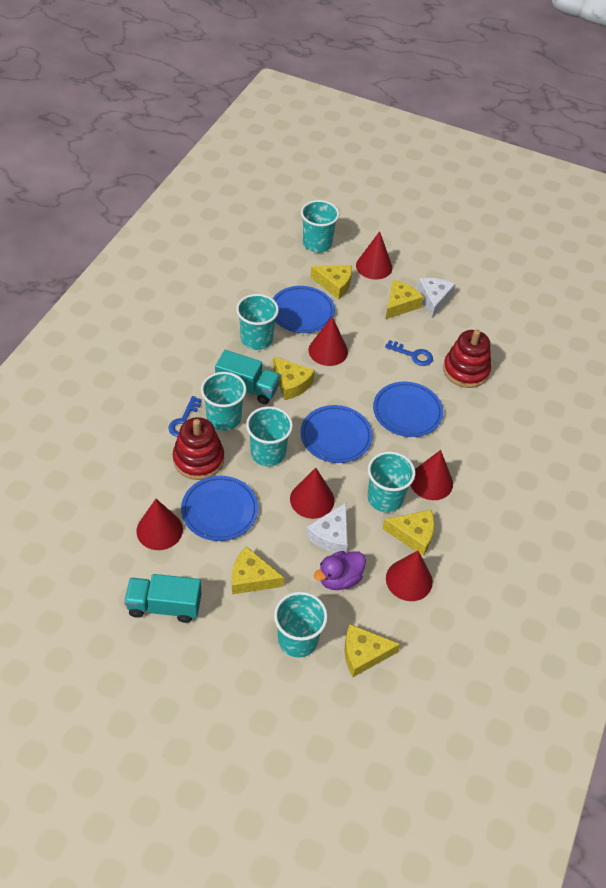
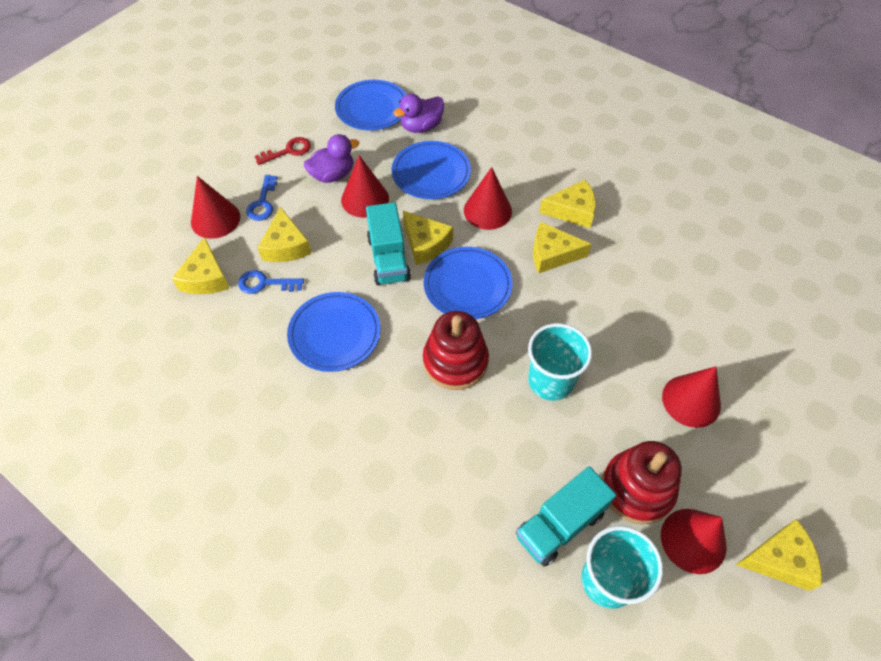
purple duck: 1 -> 2
red cone: 6 -> 5
red key: 0 -> 1
turquoise cup: 6 -> 2
white cheese: 2 -> 0

